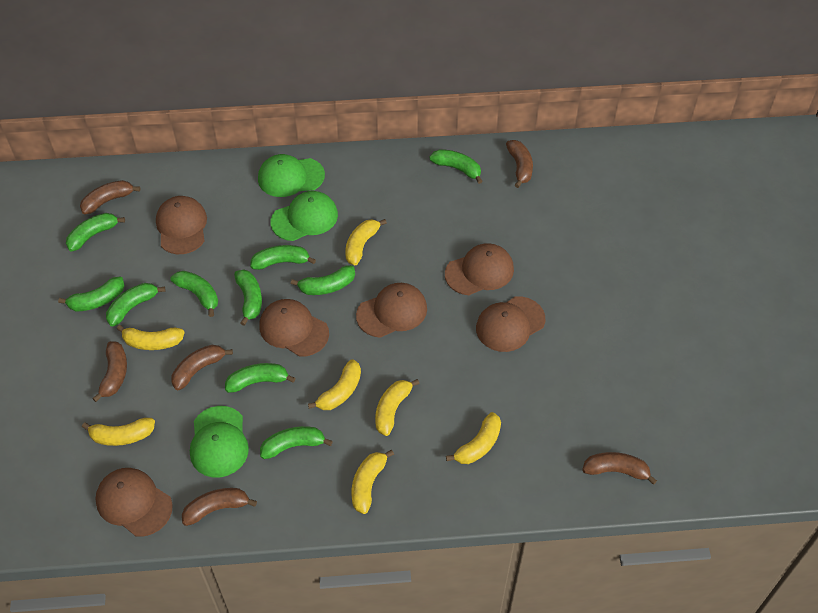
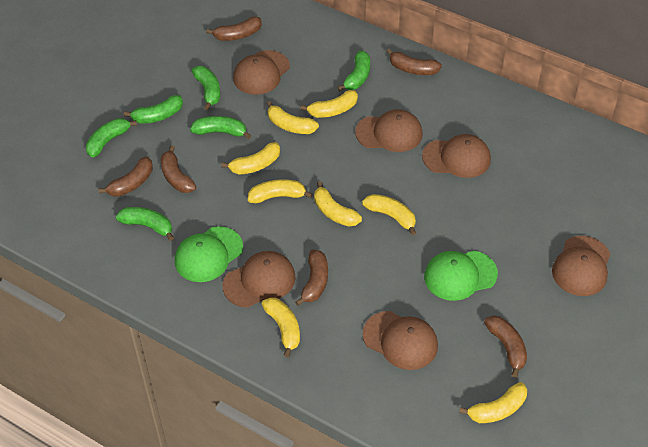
green banana: 10 -> 6
green cap: 3 -> 2
yellow banana: 7 -> 8

